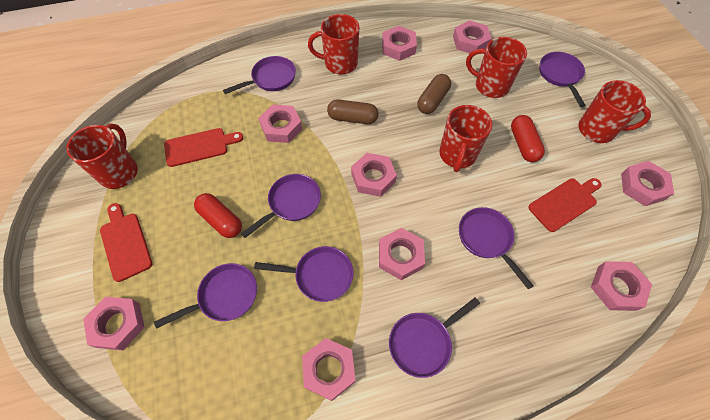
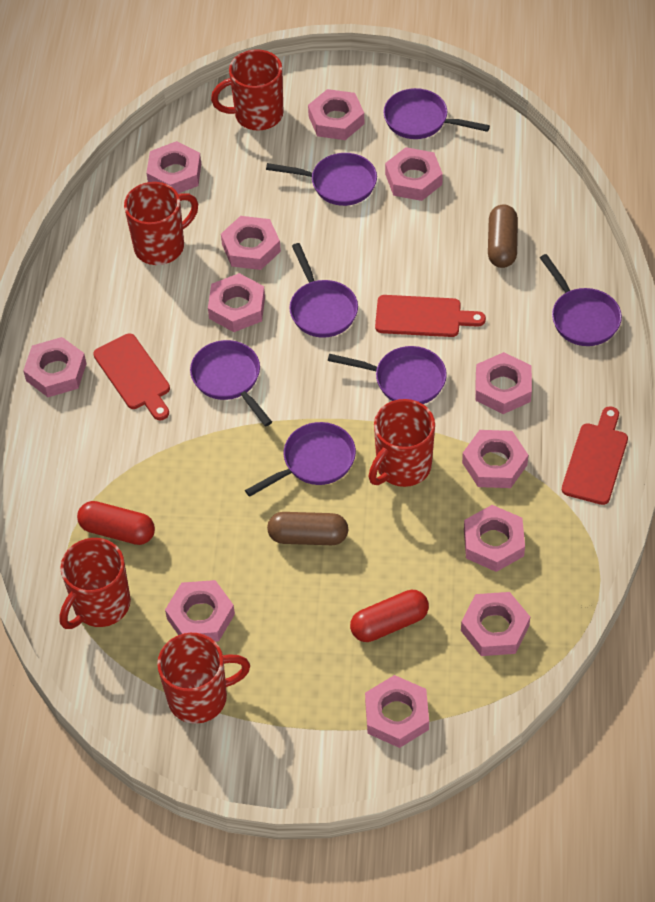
pink nut: 9 -> 12

